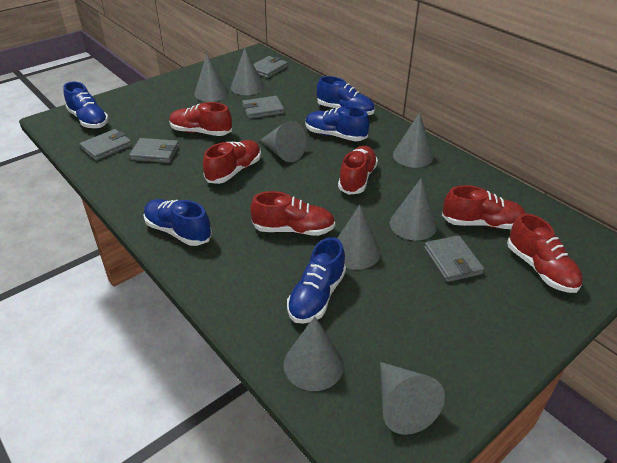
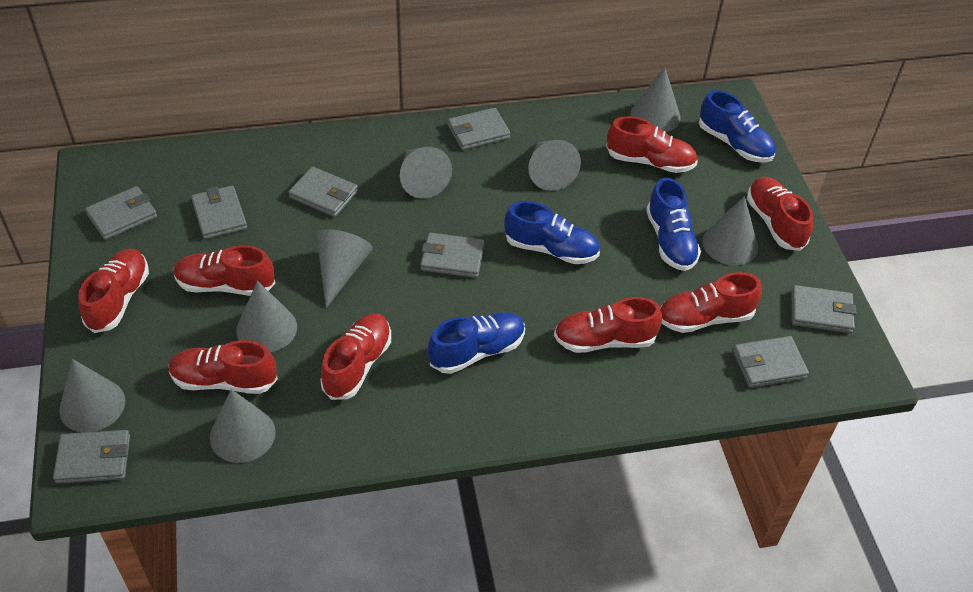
blue shoe: 5 -> 4
grey wallet: 5 -> 8
red shoe: 6 -> 8

